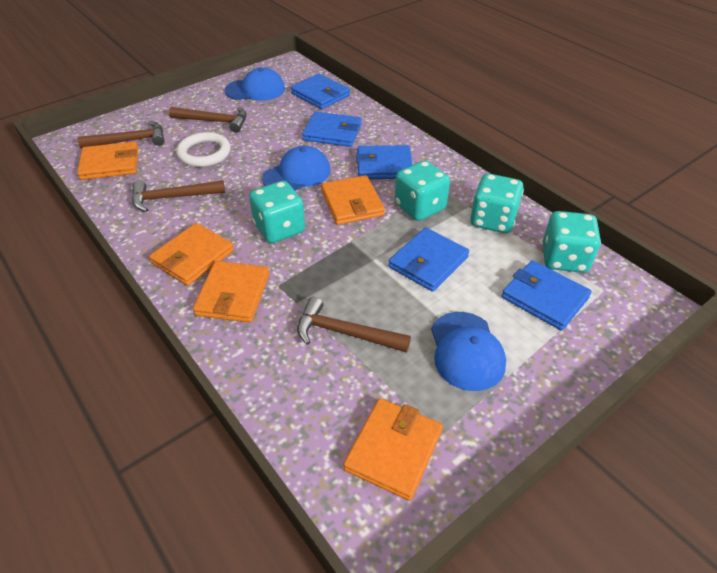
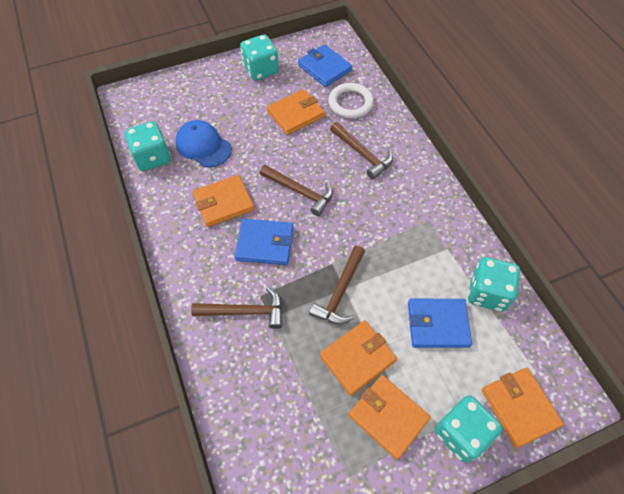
blue cap: 3 -> 1
blue wallet: 5 -> 3

